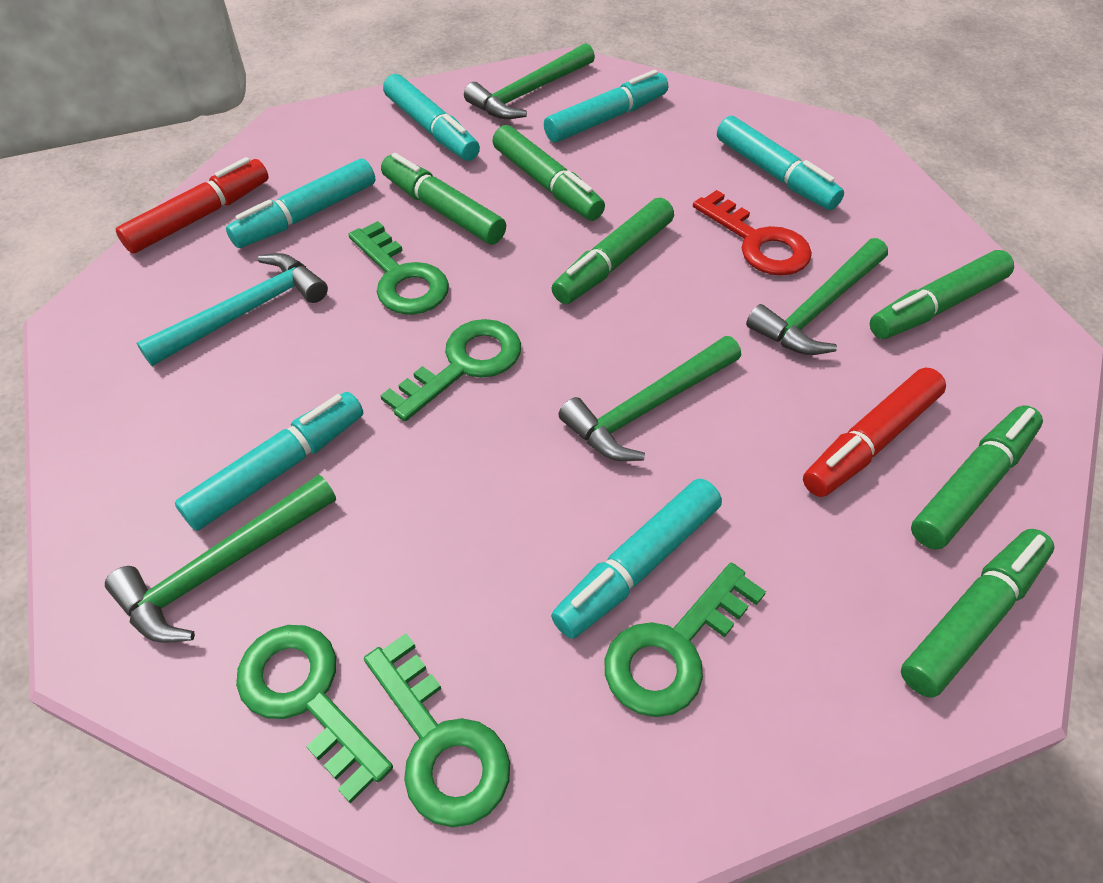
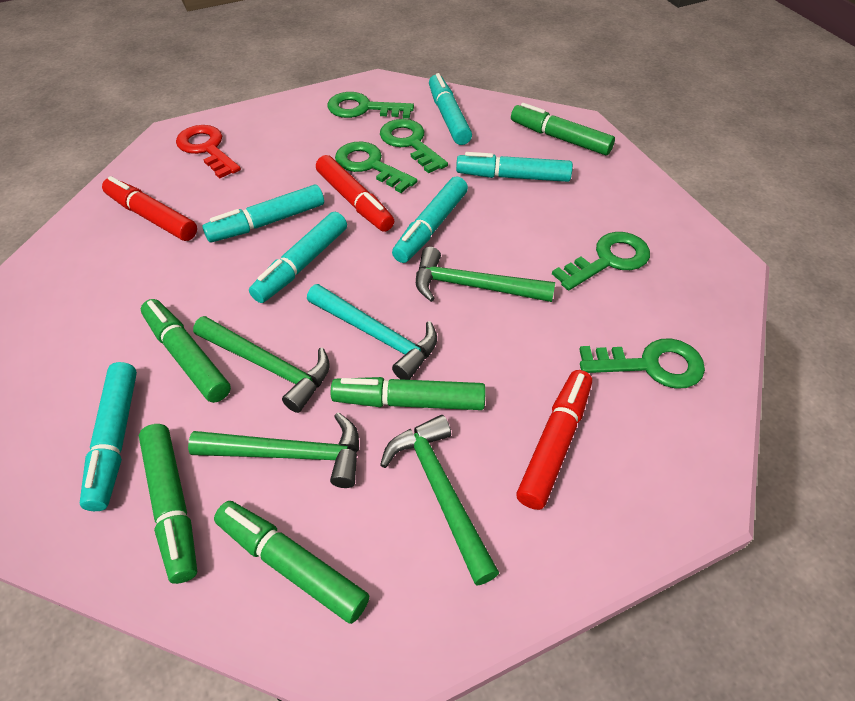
green marker: 6 -> 5
red marker: 2 -> 3

